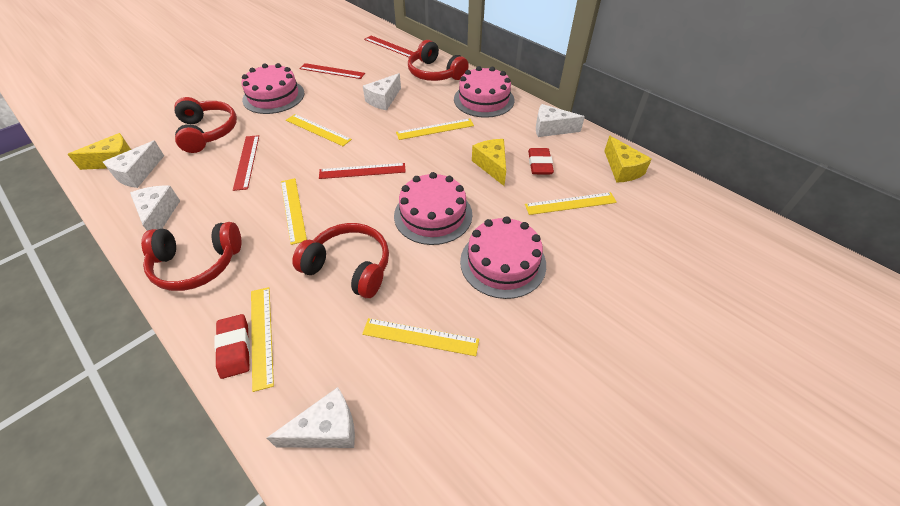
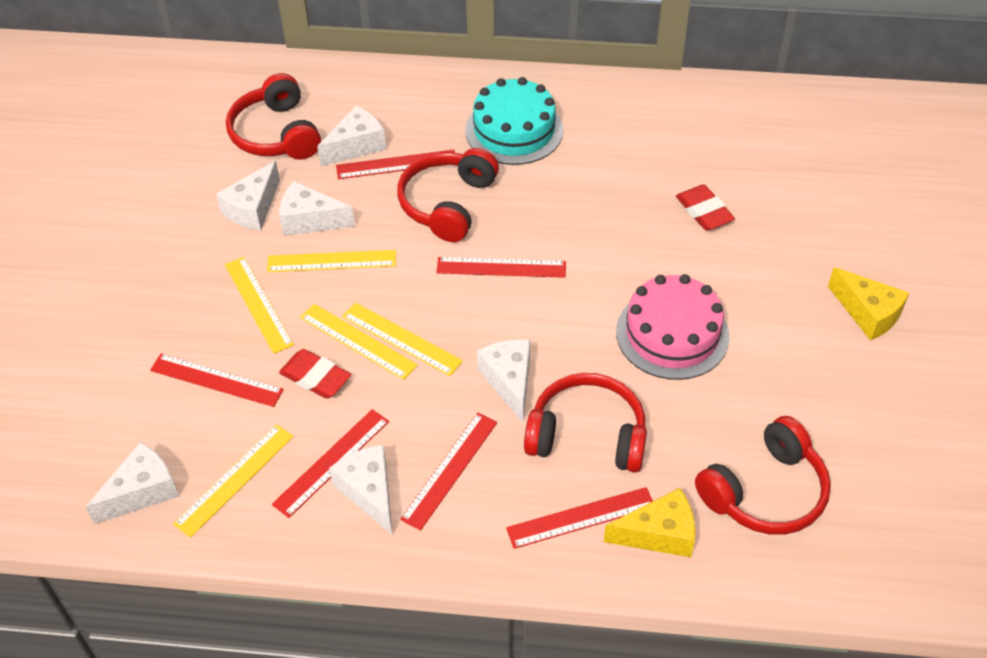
pink cake: 4 -> 1
red ruler: 4 -> 6
turquoise cake: 0 -> 1
white cheese: 5 -> 6
yellow cheese: 3 -> 2
yellow ruler: 6 -> 5

